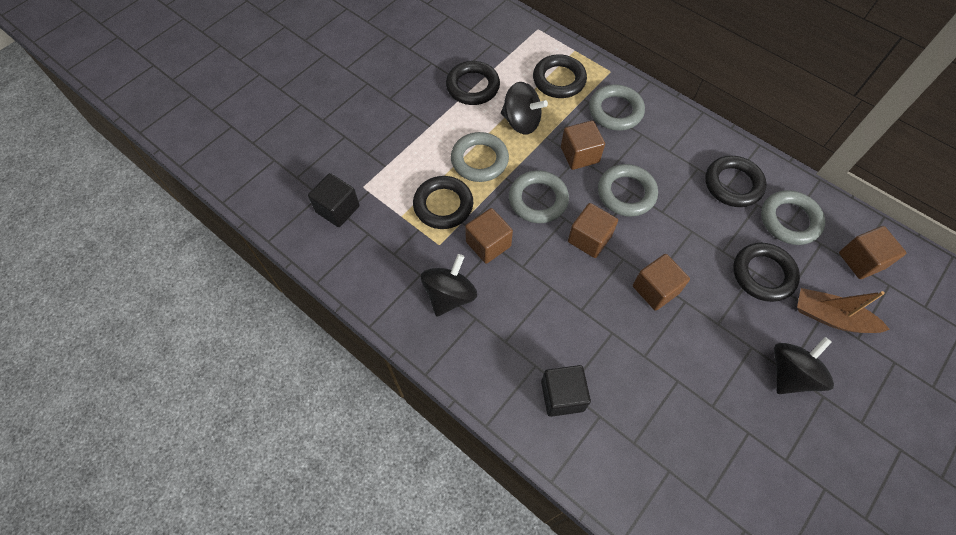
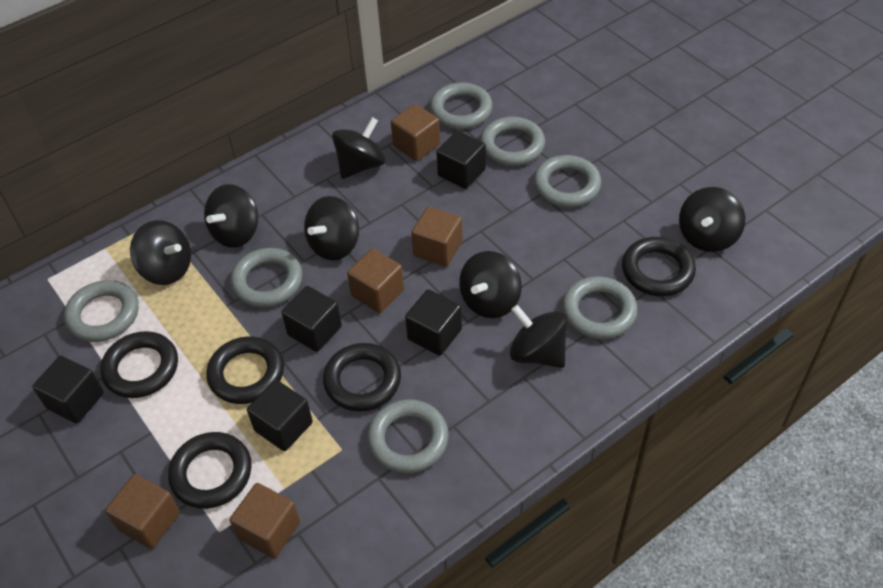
black cube: 2 -> 5
black spinning top: 3 -> 7
brown boat: 1 -> 0
grey ring: 5 -> 7

